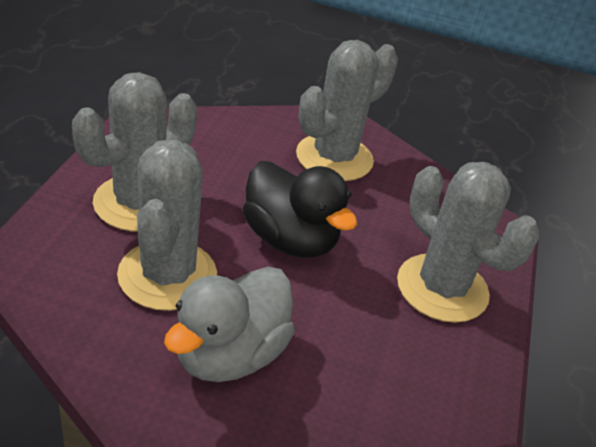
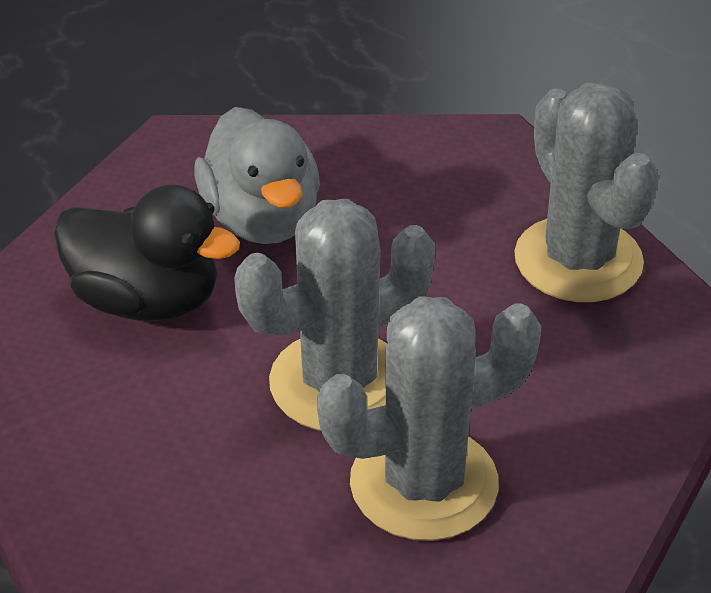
grey cactus: 4 -> 3

